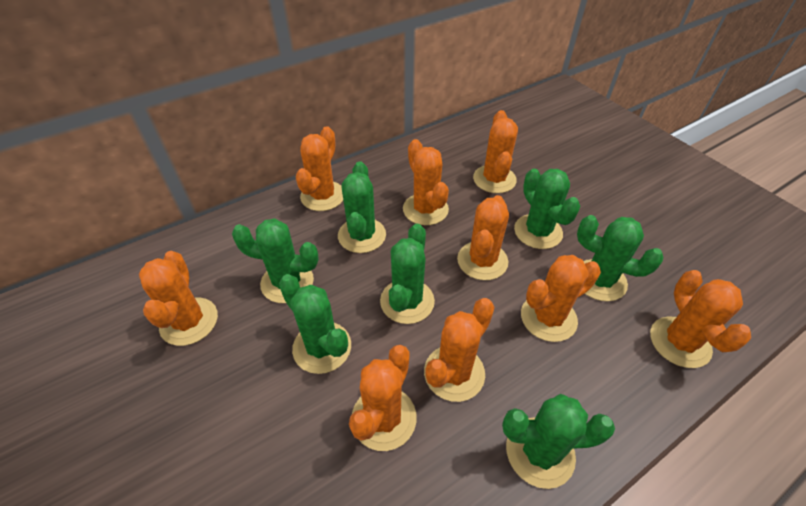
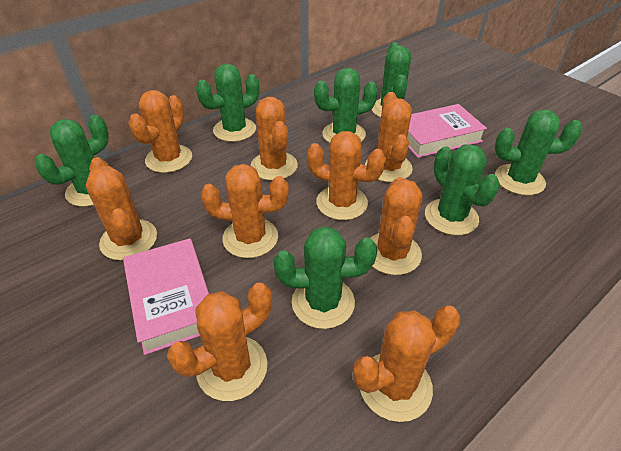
pink book: 0 -> 2

